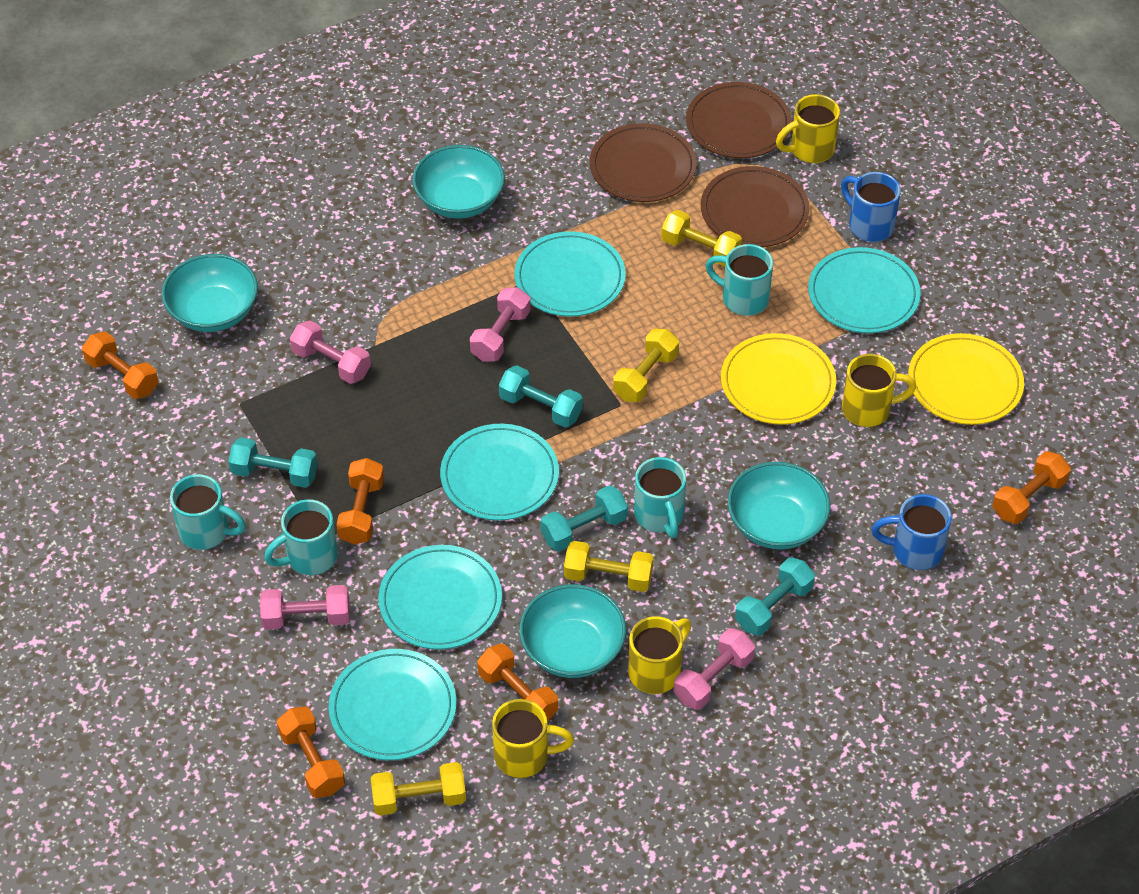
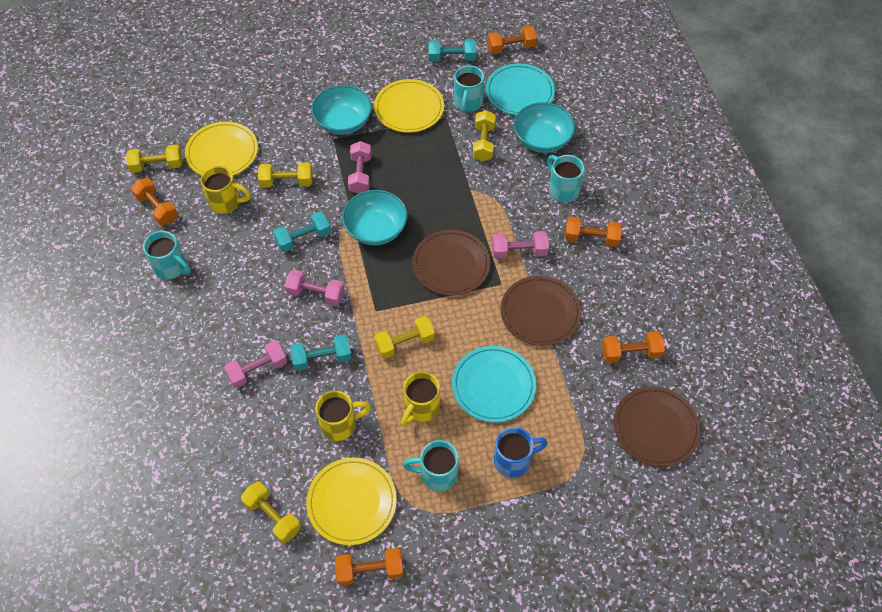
blue mug: 2 -> 1
turquoise bowl: 4 -> 3
turquoise dumbbell: 4 -> 3
turquoise plate: 5 -> 2
yellow dumbbell: 4 -> 5
yellow mug: 4 -> 3
yellow plate: 2 -> 3

